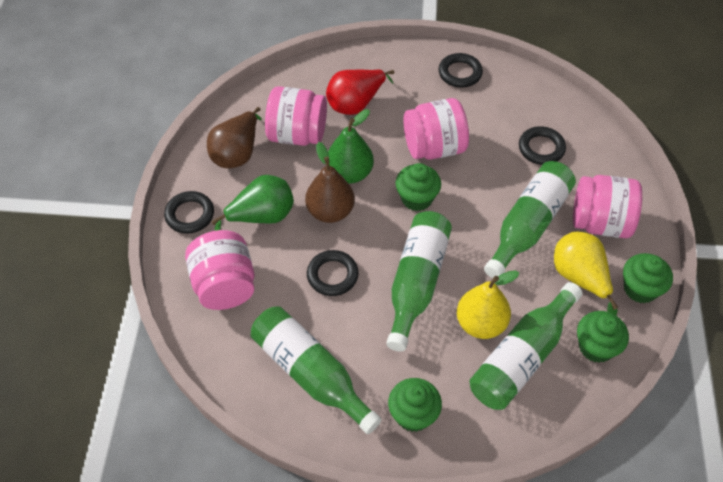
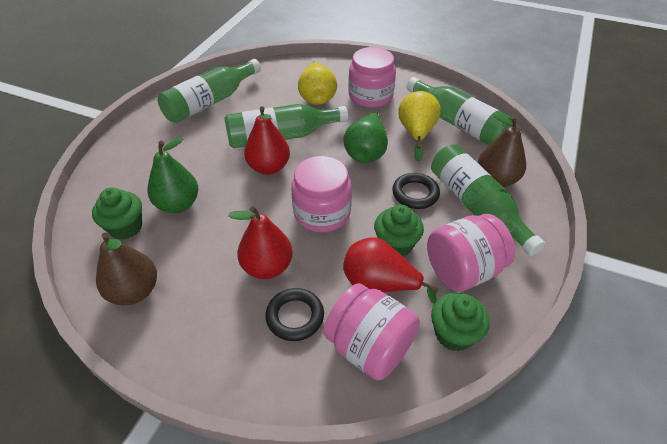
black ring: 4 -> 2
green cupcake: 4 -> 3
red pear: 1 -> 3

